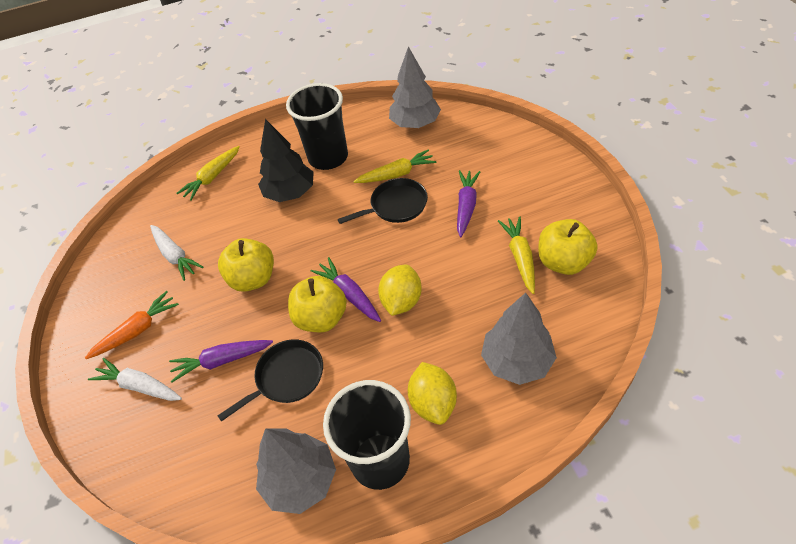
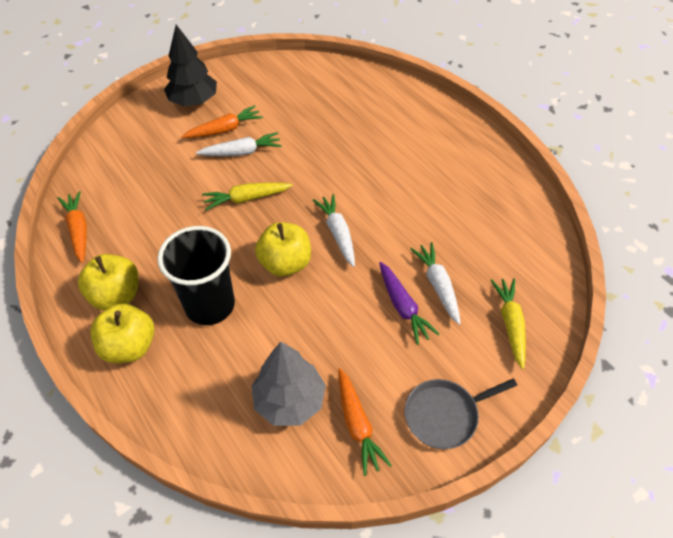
black cup: 2 -> 1
black pan: 2 -> 0
grey pan: 0 -> 1
grey tree: 3 -> 1
orange carrot: 1 -> 3
purple carrot: 3 -> 1
white carrot: 2 -> 3
yellow carrot: 3 -> 2
yellow lemon: 2 -> 0

